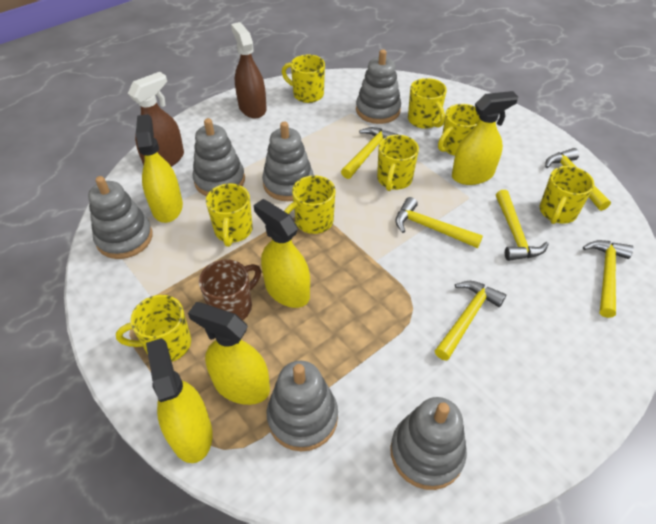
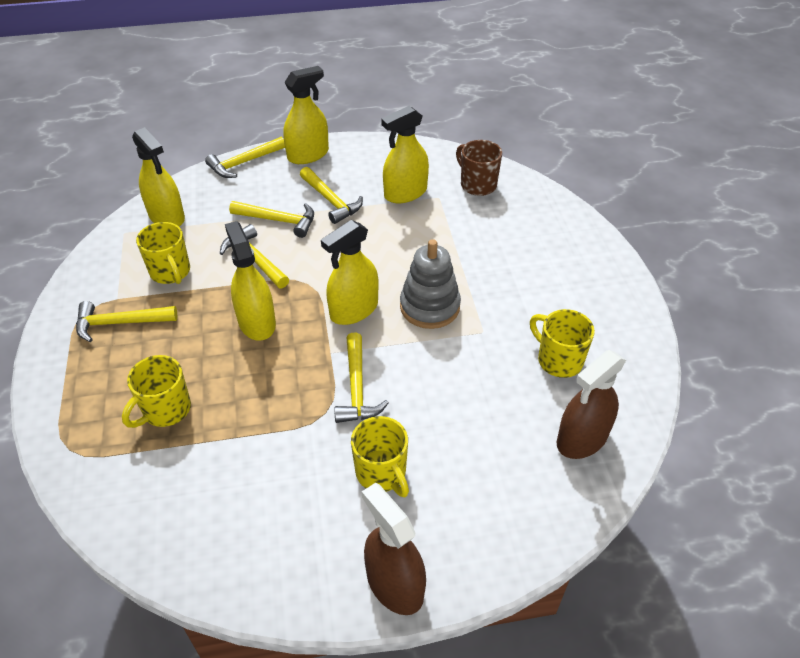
grey stacking toy: 6 -> 1
yellow mug: 8 -> 4

